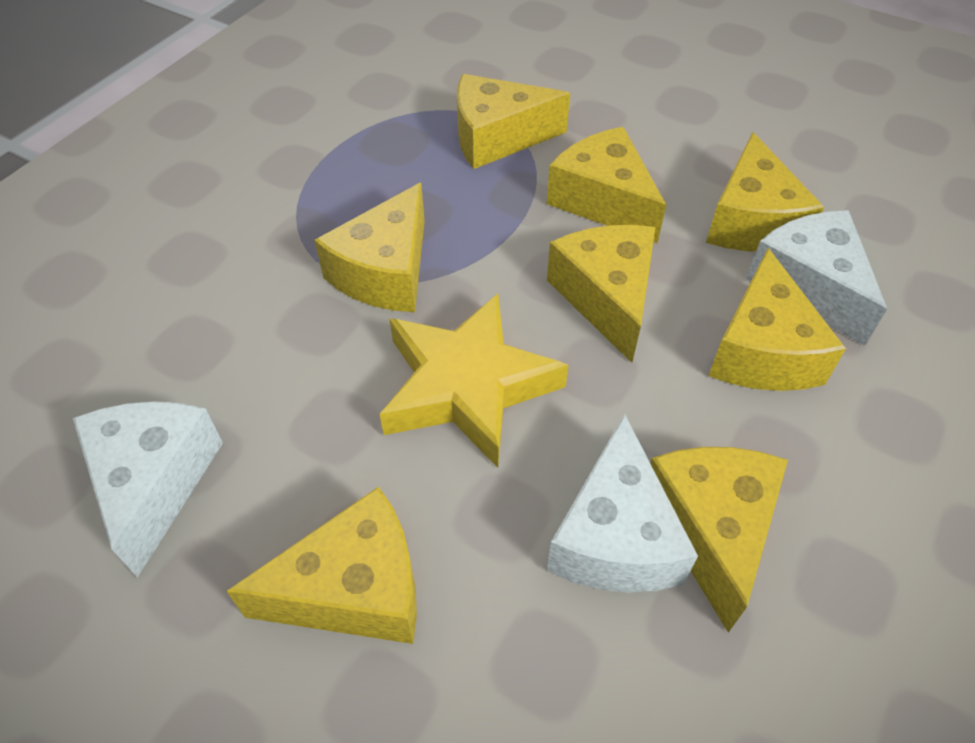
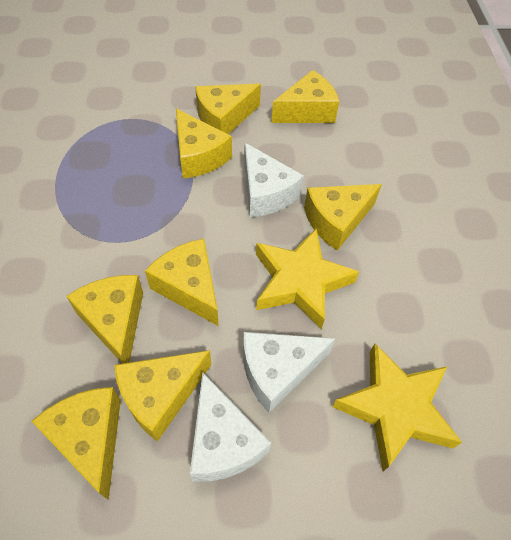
yellow star: 1 -> 2

